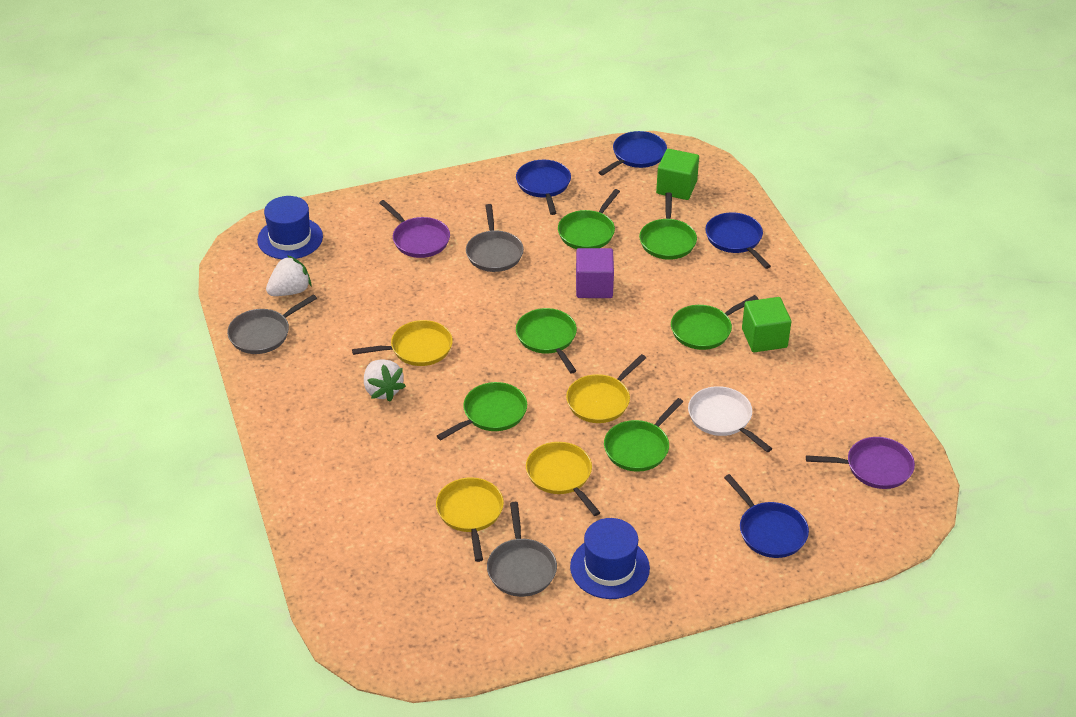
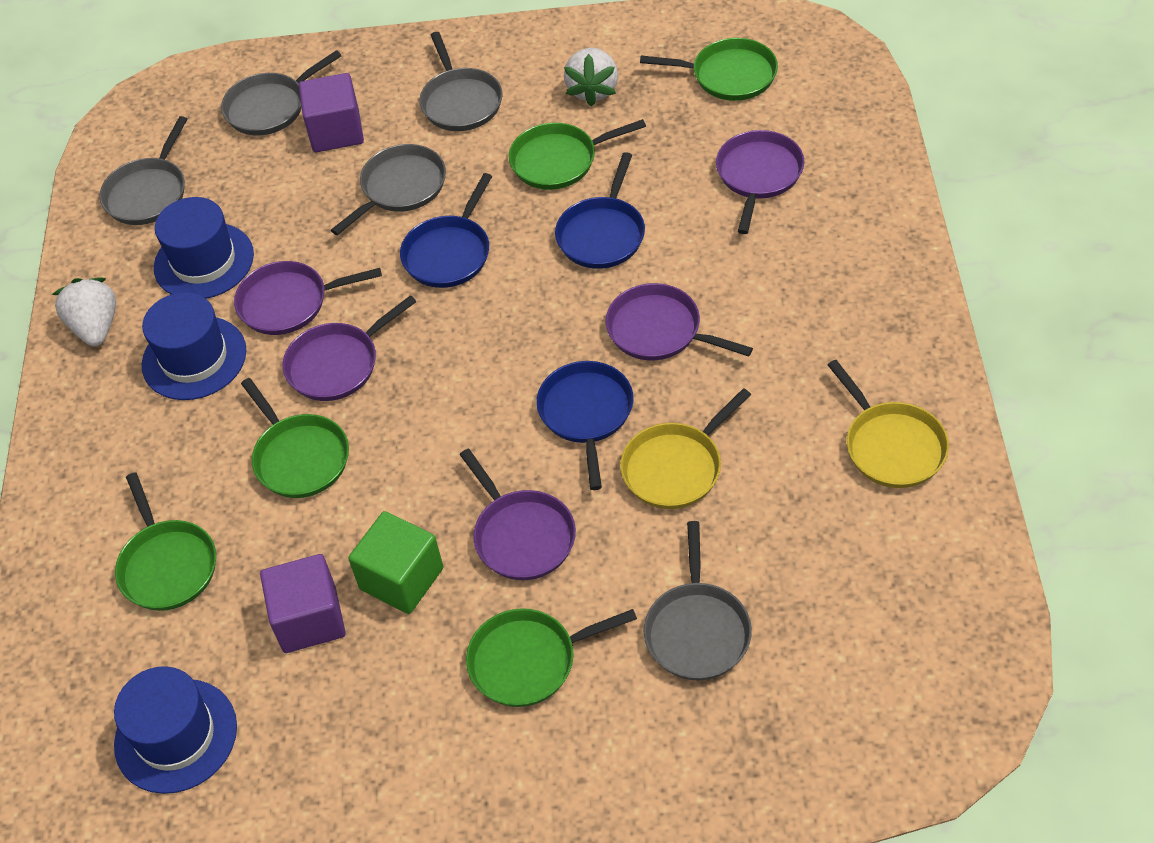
blue hat: 2 -> 3
blue pan: 4 -> 3
green cube: 2 -> 1
green pan: 6 -> 5
grey pan: 3 -> 5
purple cube: 1 -> 2
purple pan: 2 -> 5
white pan: 1 -> 0
yellow pan: 4 -> 2

